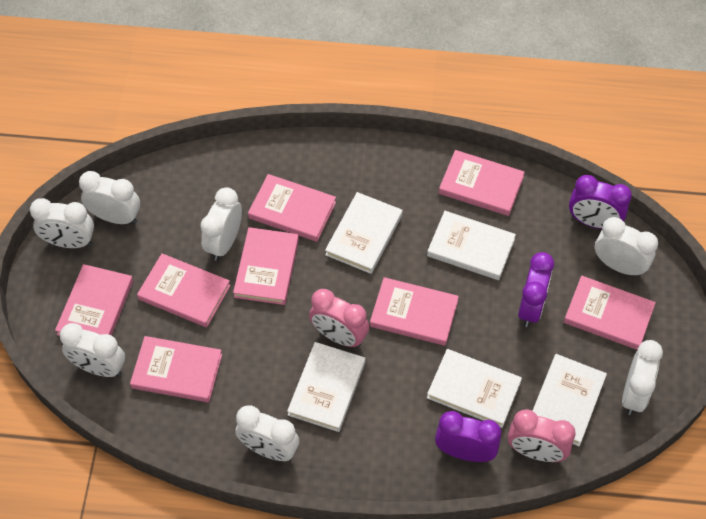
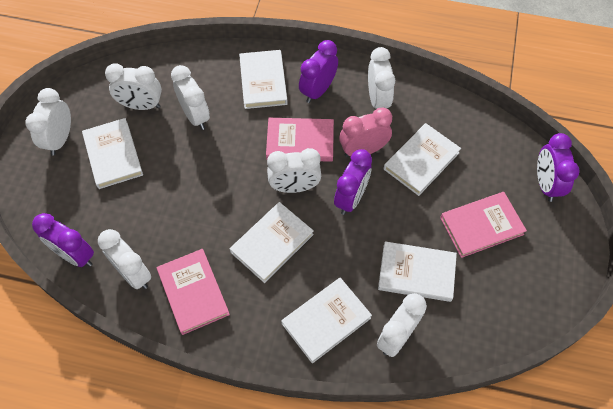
pink book: 8 -> 3
pink clock: 2 -> 1
purple clock: 3 -> 4
white book: 5 -> 6

